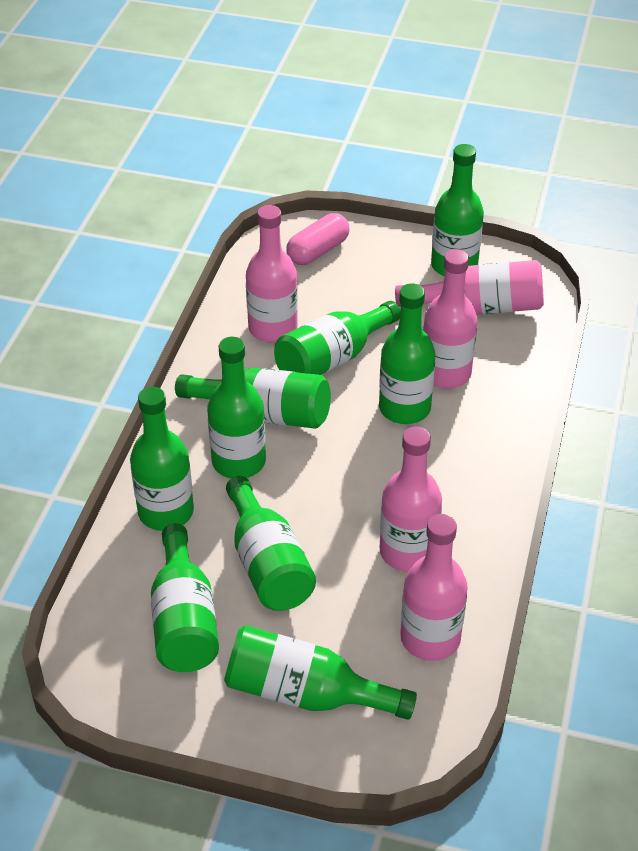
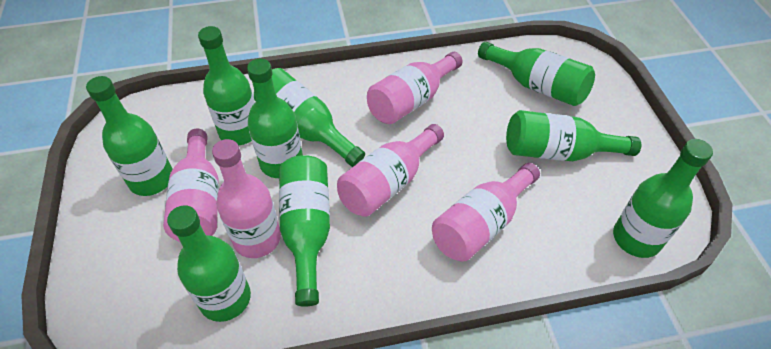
pink capsule: 1 -> 0

